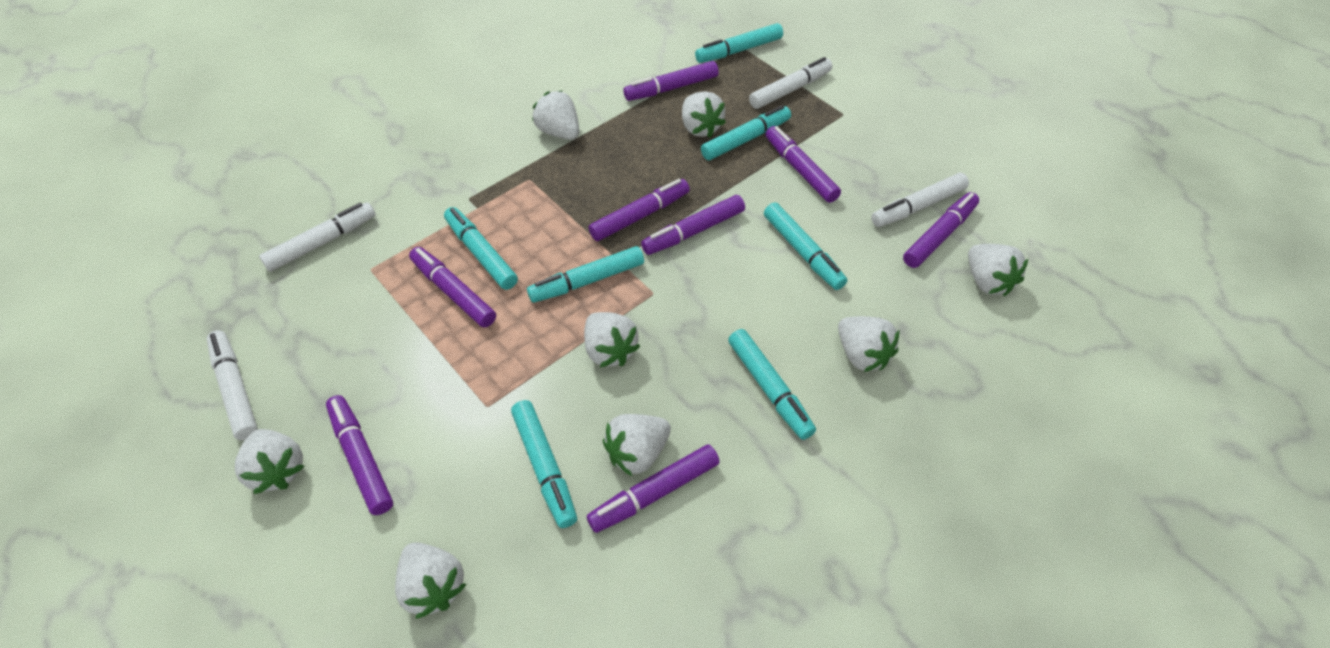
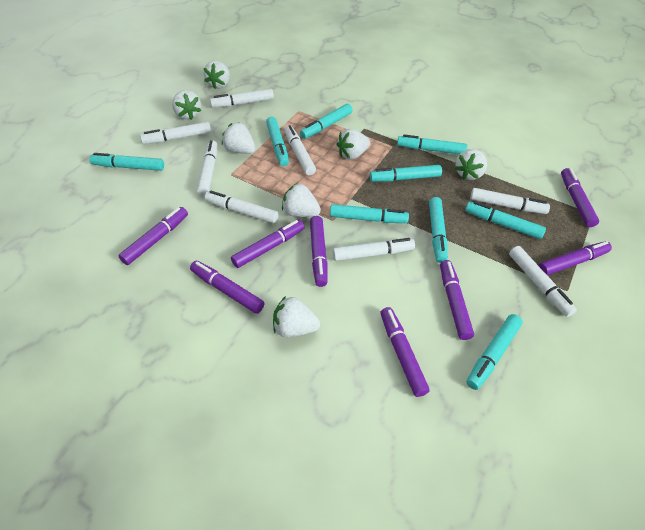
turquoise marker: 7 -> 9
white marker: 4 -> 8
white strawberry: 8 -> 7

